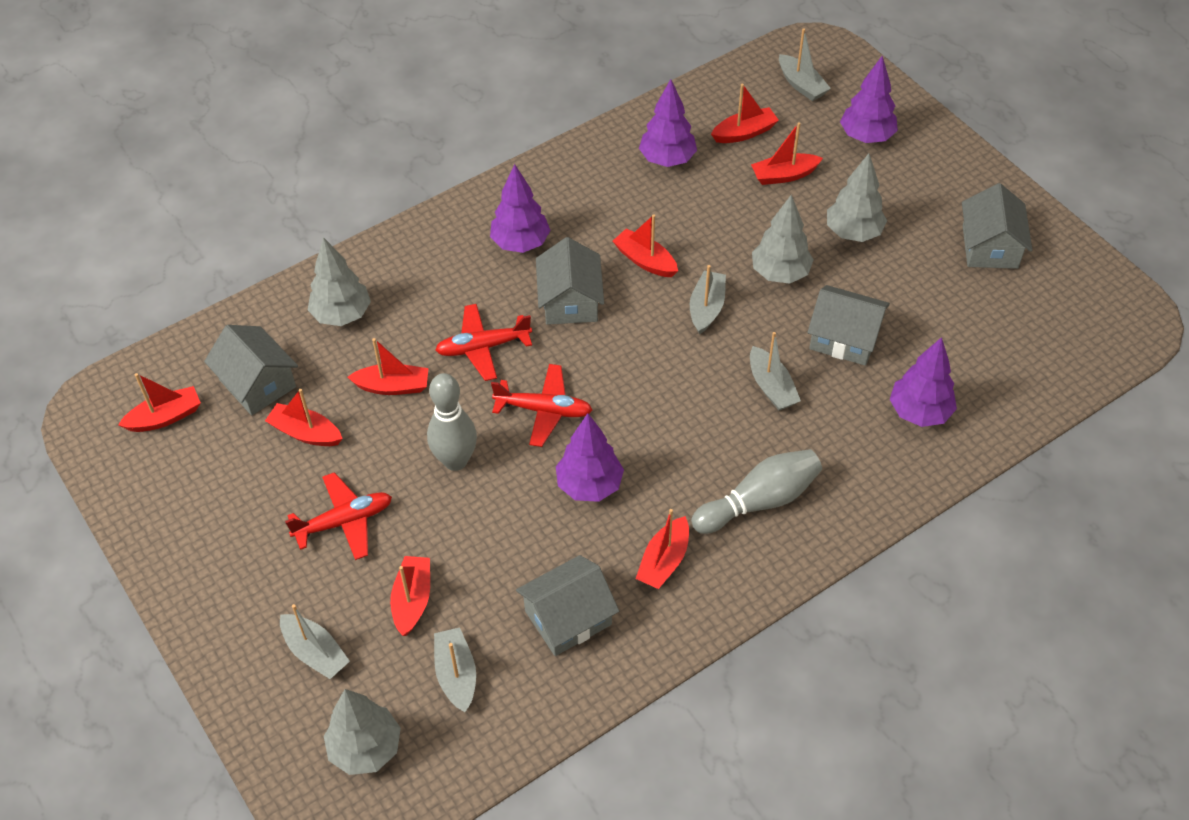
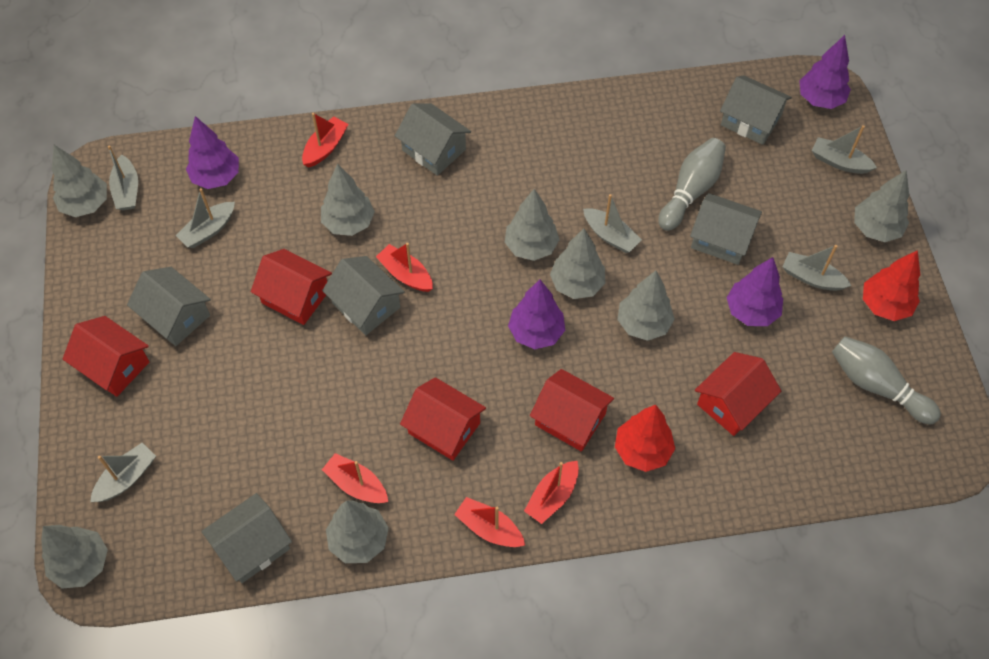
grey boat: 5 -> 6
grey house: 5 -> 6
grey tree: 4 -> 8
purple tree: 5 -> 4
red boat: 8 -> 5
red house: 0 -> 5
red plane: 3 -> 0
red tree: 0 -> 2

